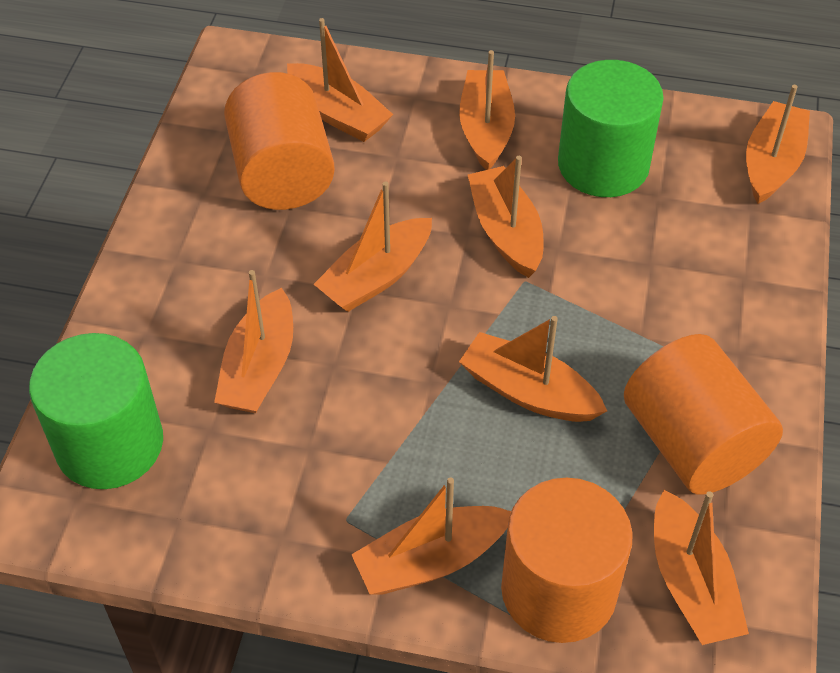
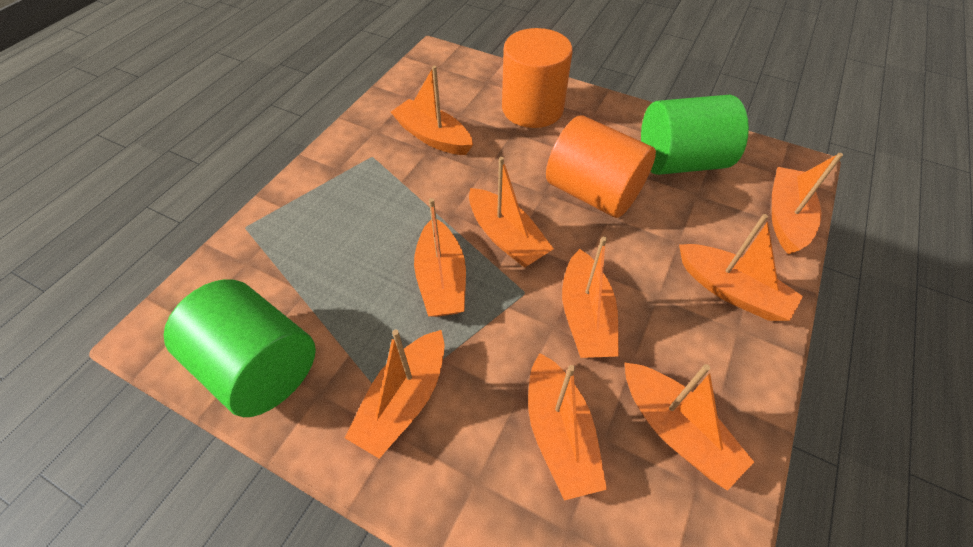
orange cylinder: 3 -> 2

